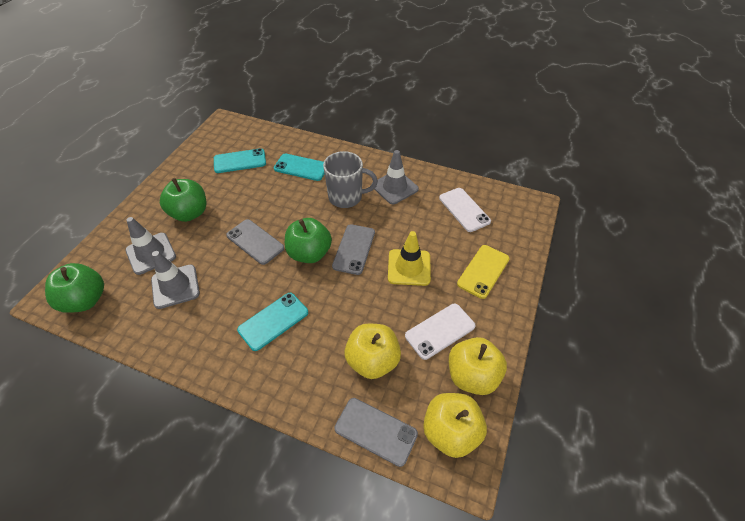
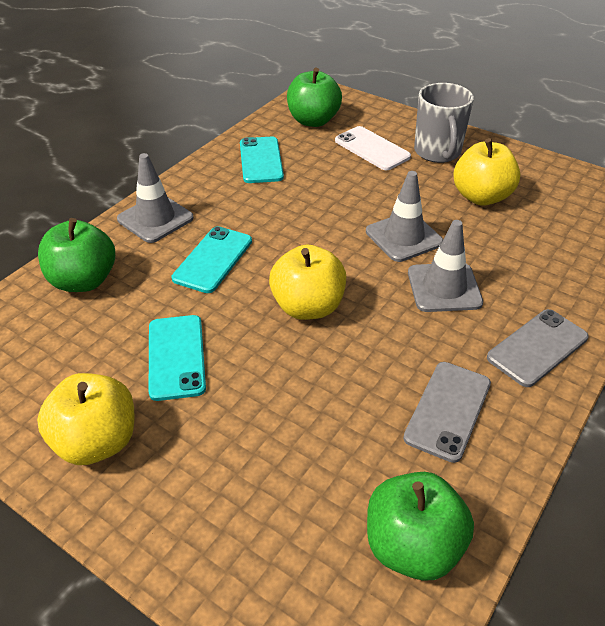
grey phone: 3 -> 2
white phone: 2 -> 1
yellow phone: 1 -> 0
yellow traffic cone: 1 -> 0

